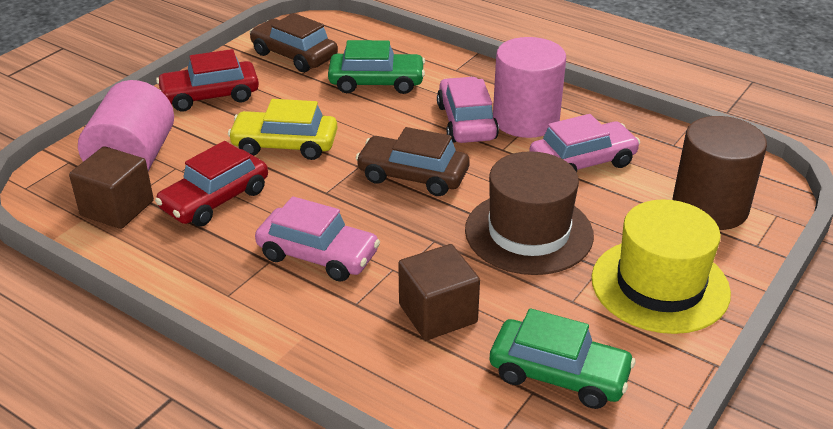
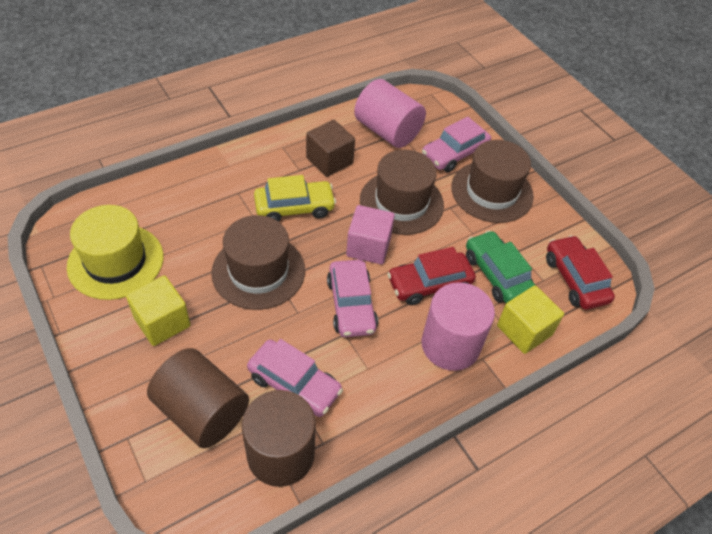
brown car: 2 -> 0
brown cube: 2 -> 1
brown cylinder: 1 -> 2
brown hat: 1 -> 3
green car: 2 -> 1
pink cube: 0 -> 1
yellow cube: 0 -> 2

